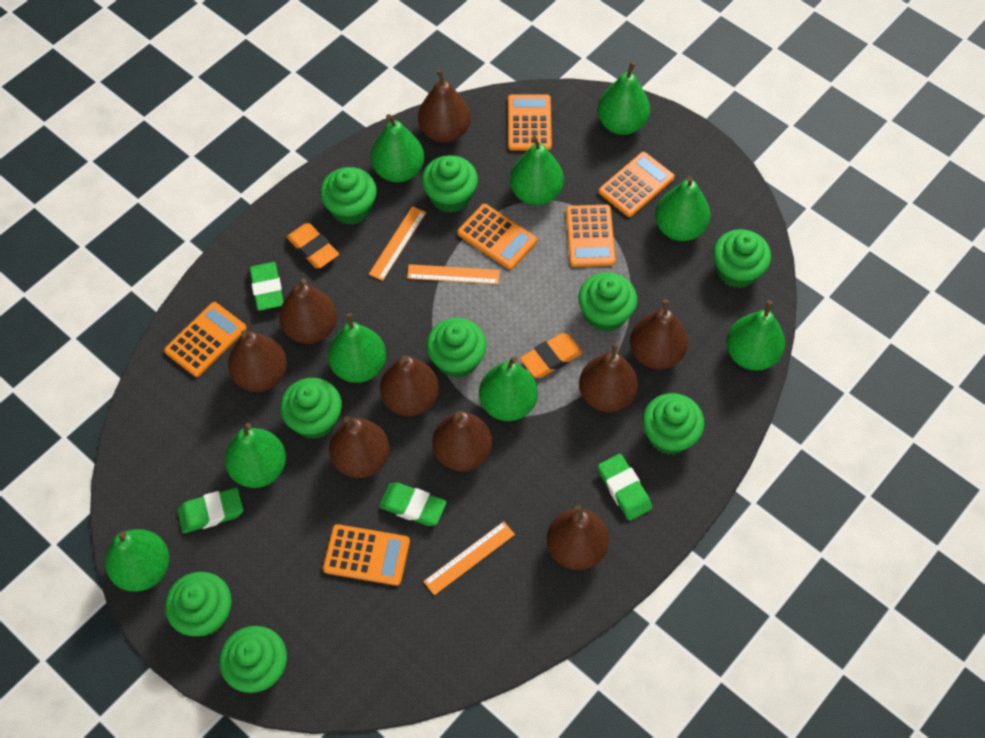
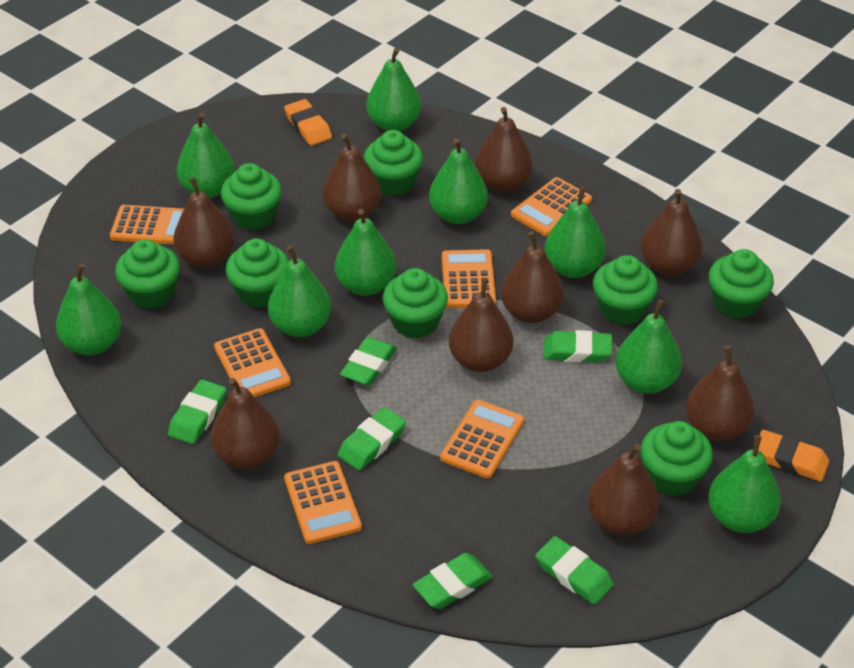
green cupcake: 9 -> 8
green eraser: 4 -> 6
orange ruler: 3 -> 0

